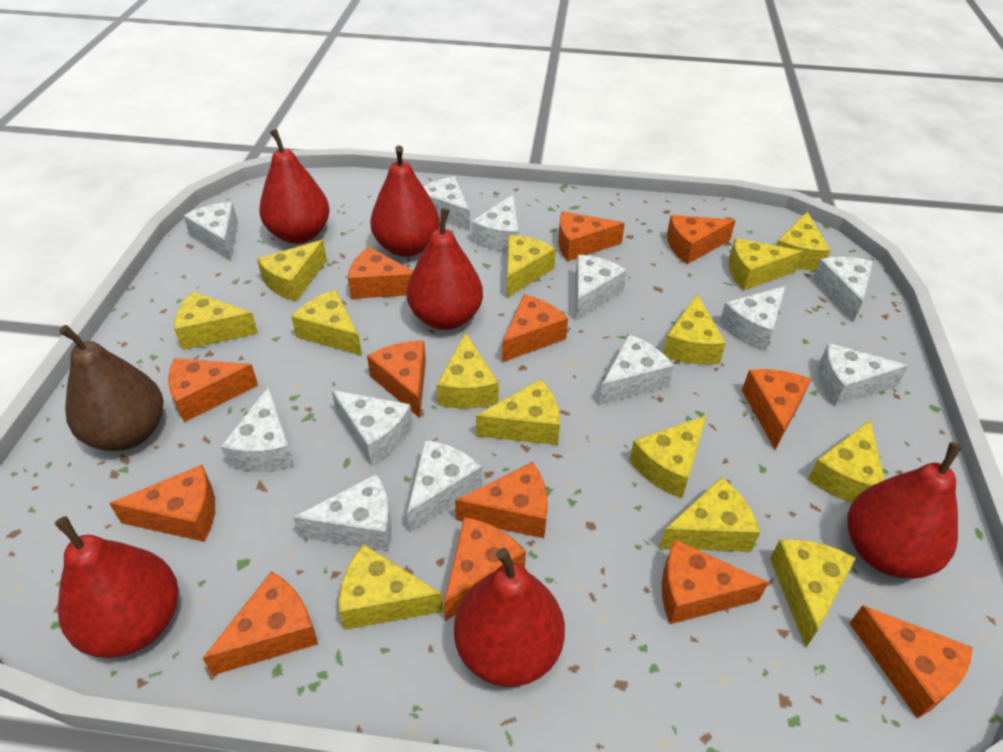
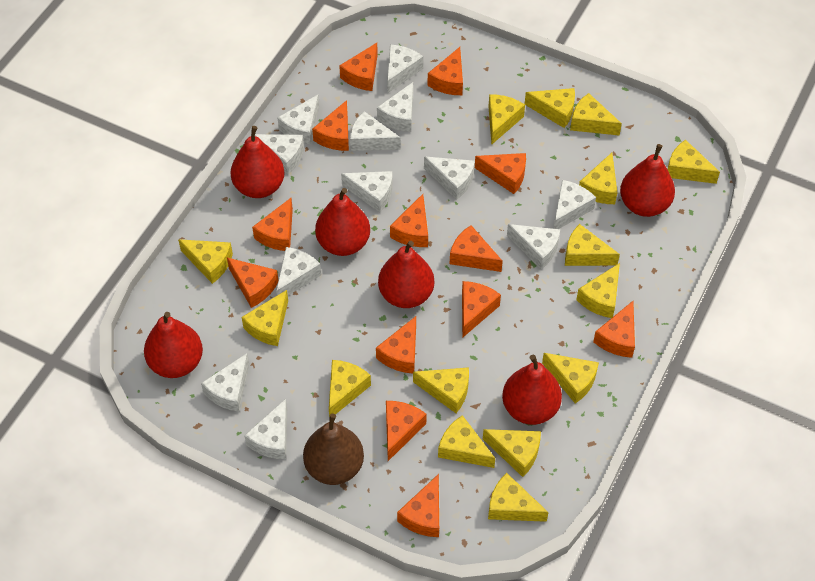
yellow cheese: 14 -> 15

